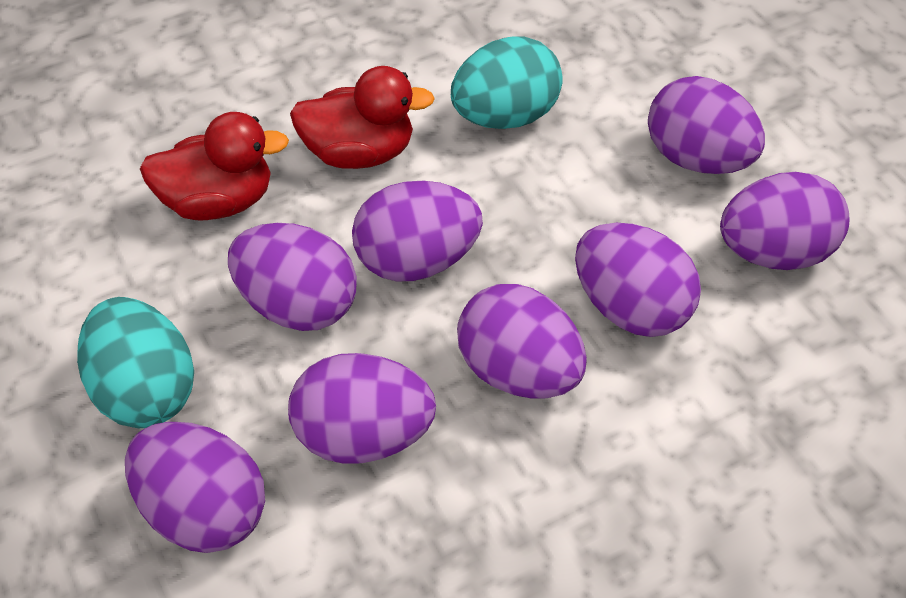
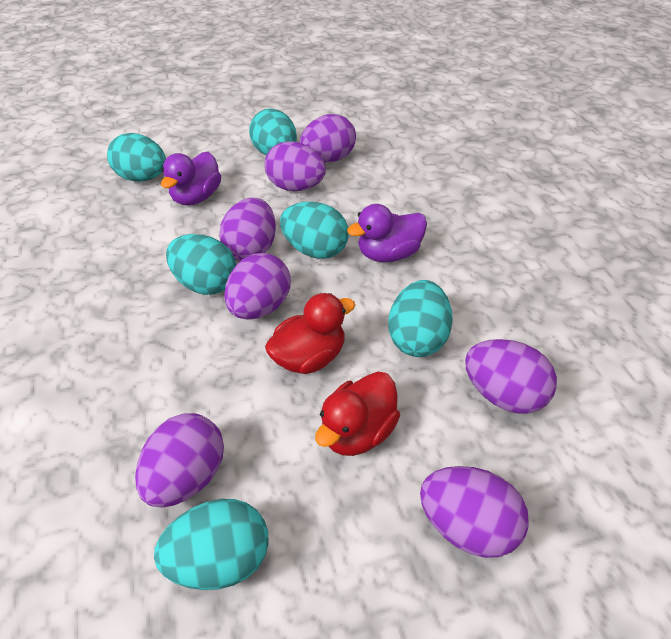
purple duck: 0 -> 2
purple egg: 8 -> 7
turquoise egg: 2 -> 6

